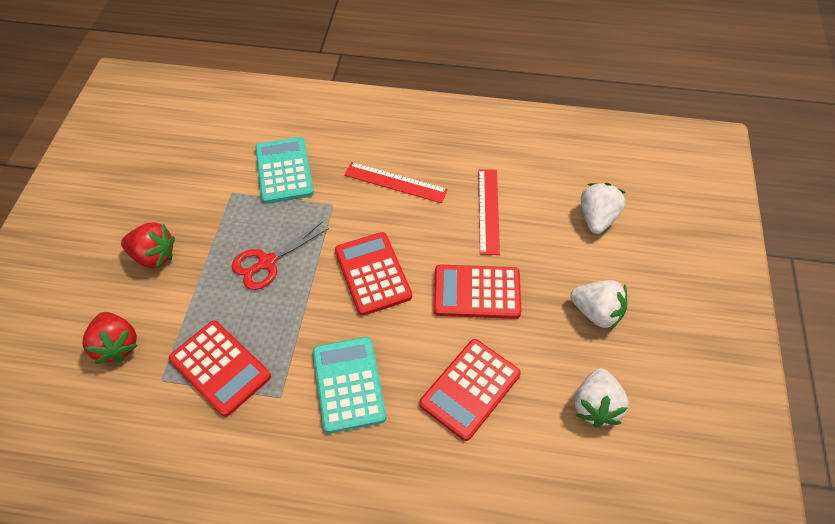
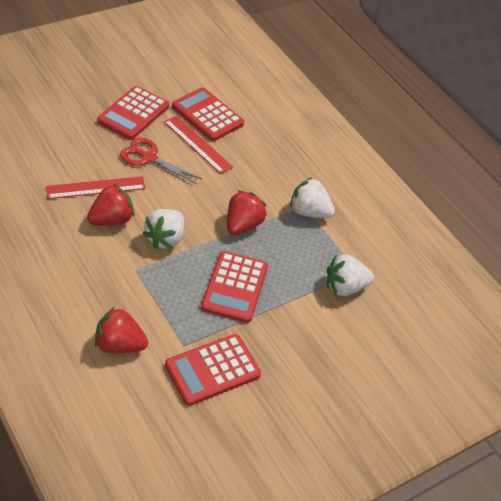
red strawberry: 2 -> 3
turquoise calculator: 2 -> 0

